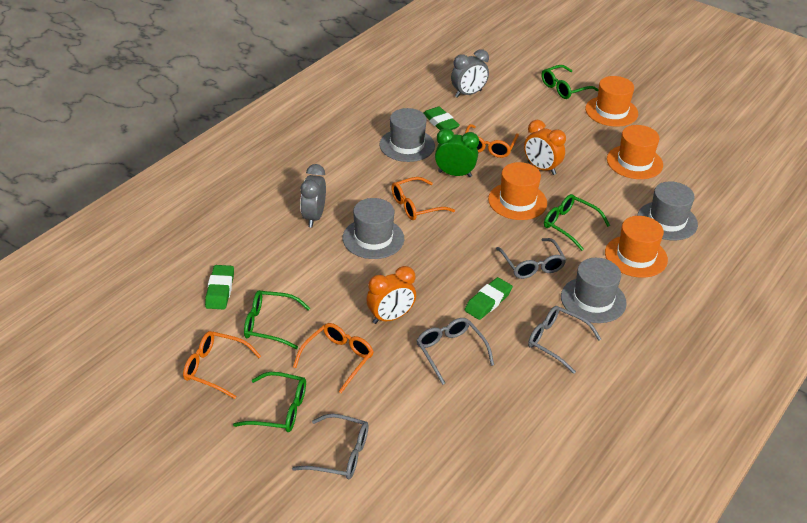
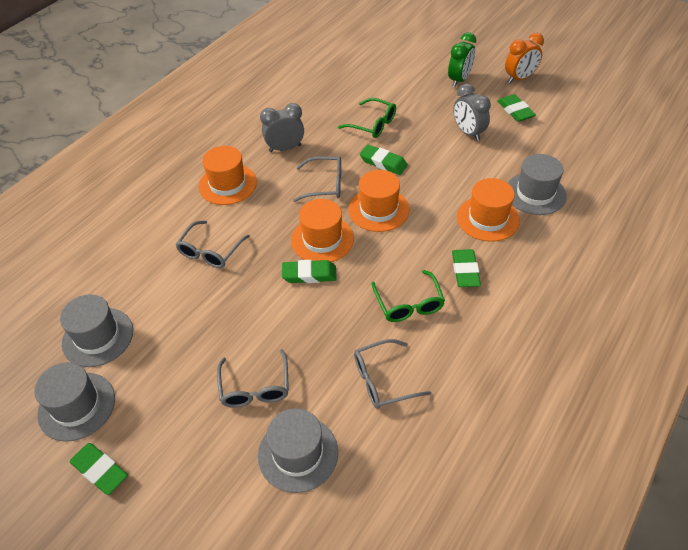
green eraser: 3 -> 5
green glasses: 4 -> 2
orange clock: 2 -> 1
orange glasses: 4 -> 0

